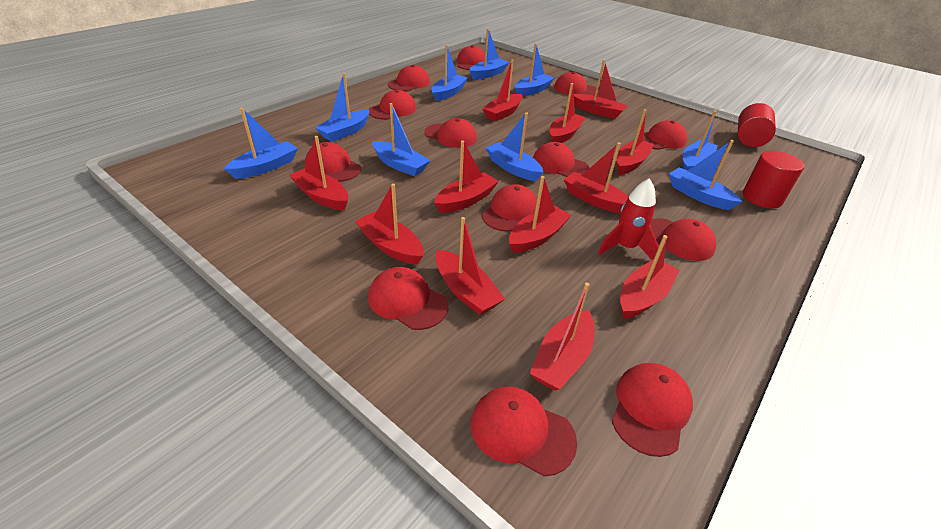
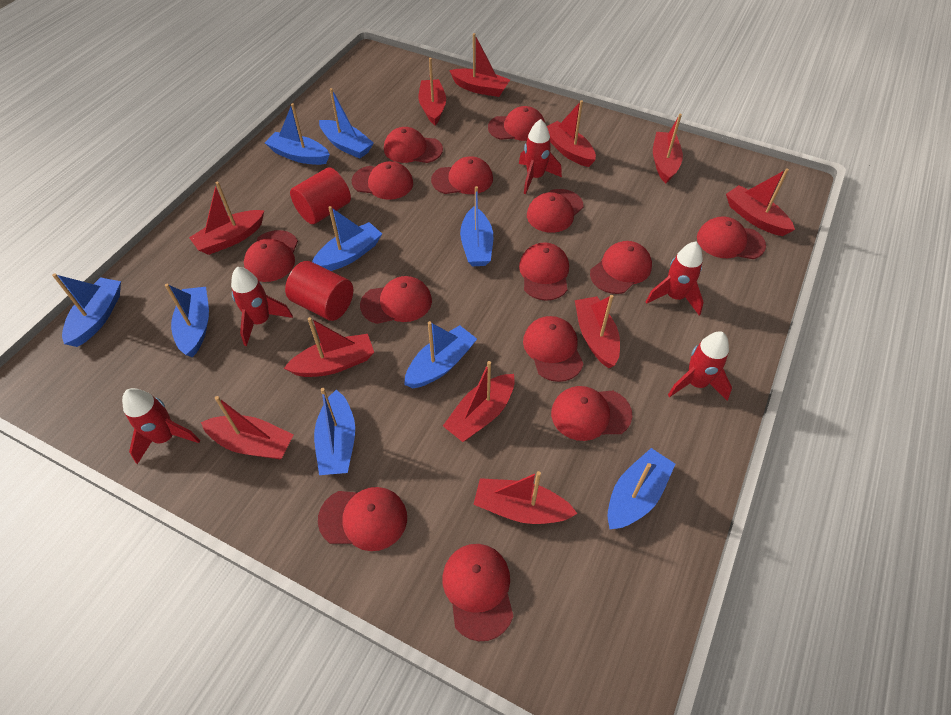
red boat: 12 -> 11
red cap: 13 -> 14
red rocket: 1 -> 5

